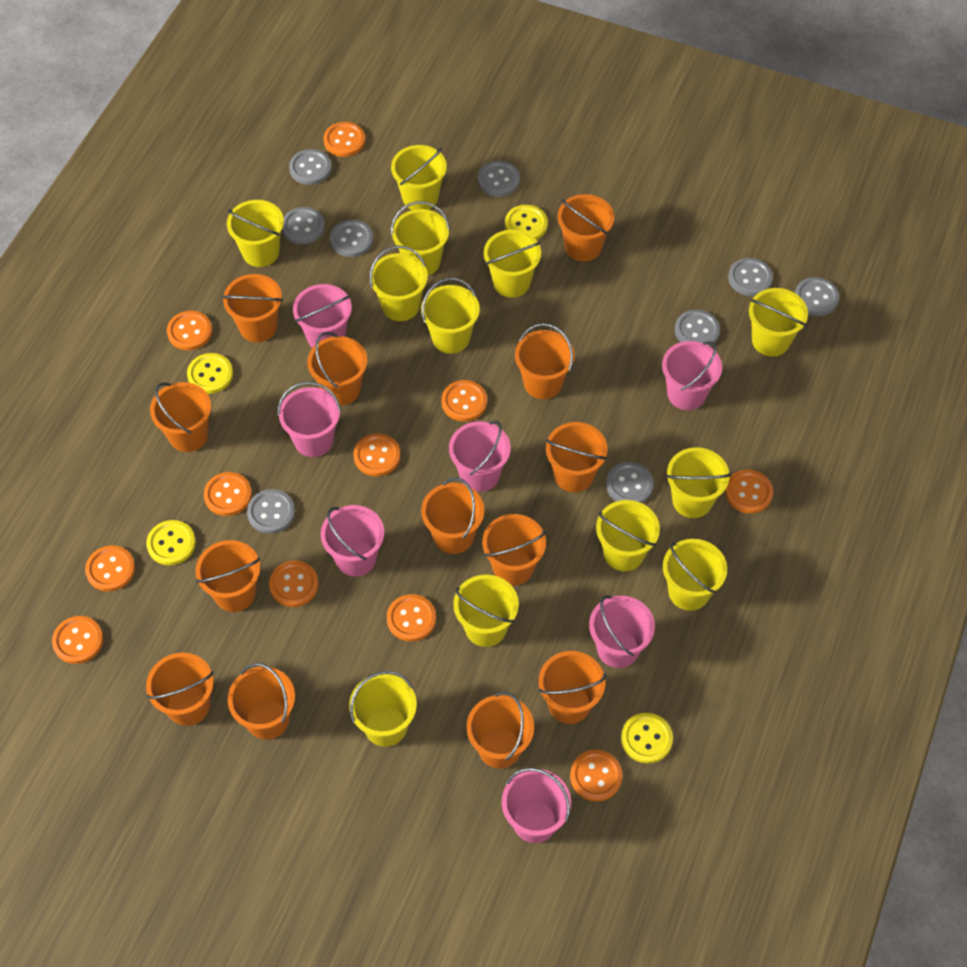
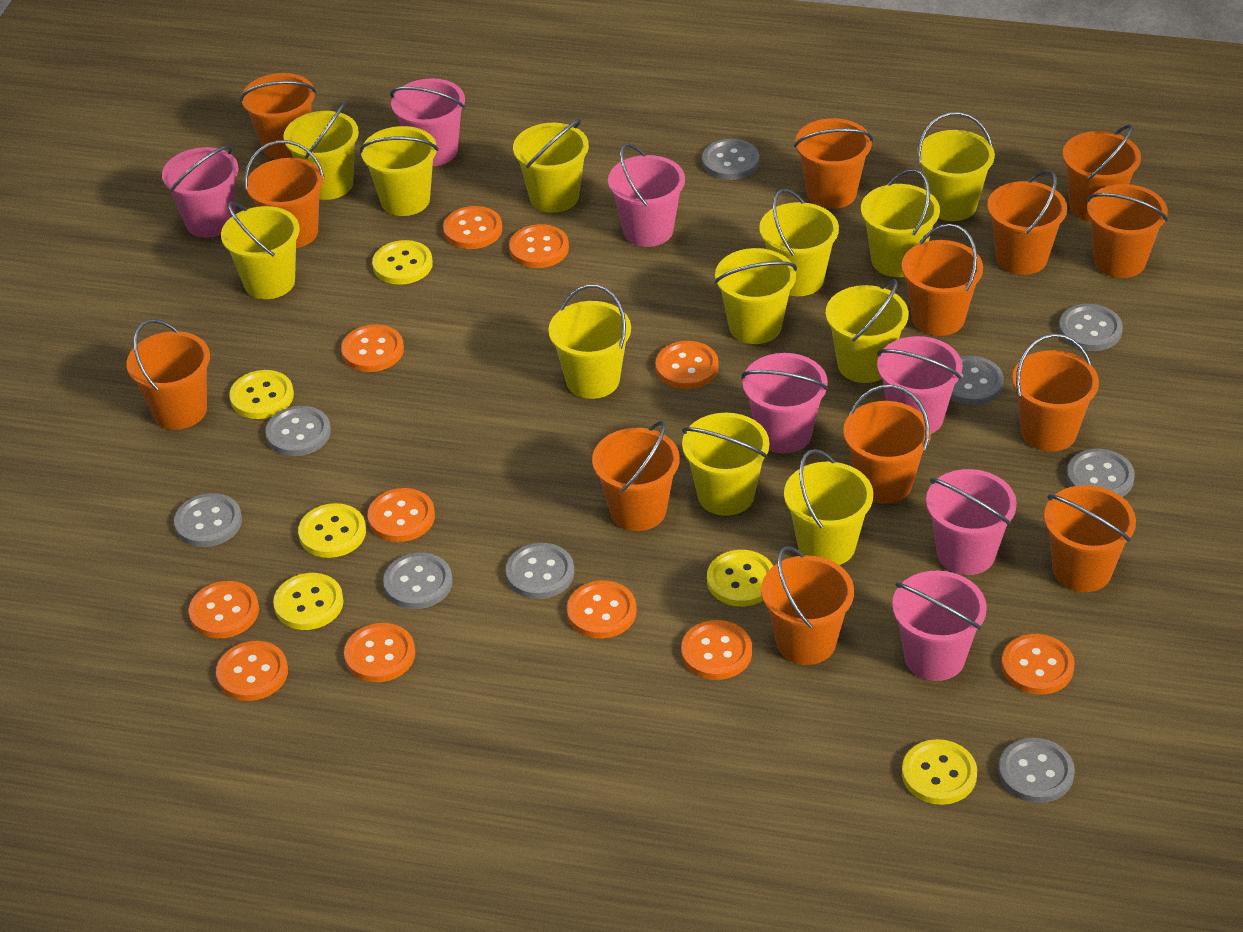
yellow button: 4 -> 6

